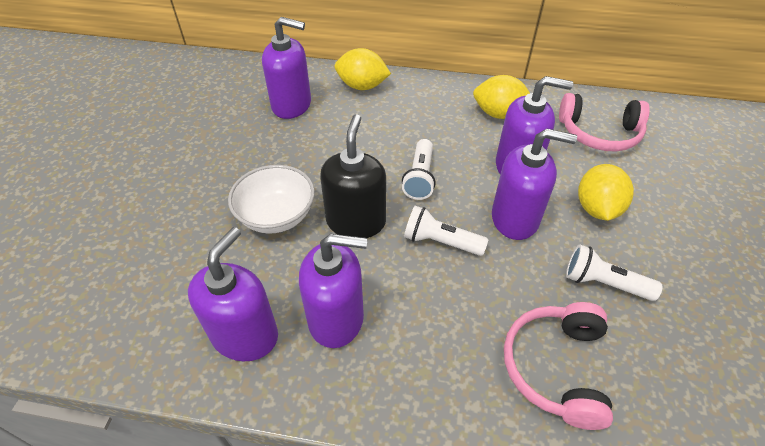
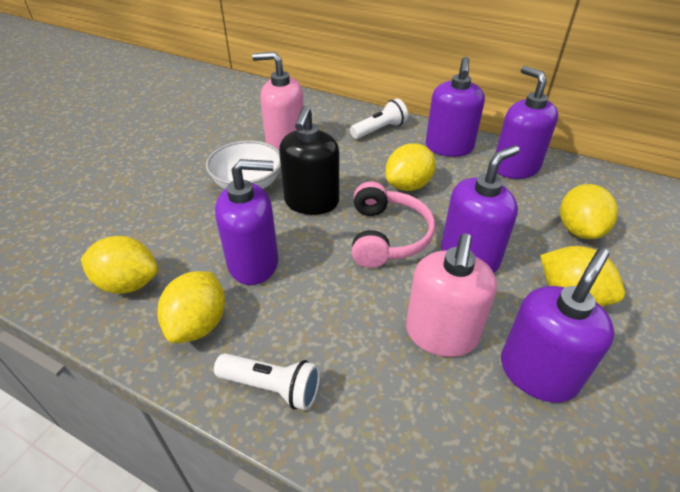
pink headphones: 2 -> 1
pink soap dispenser: 0 -> 2
white flashlight: 3 -> 2
yellow lemon: 3 -> 5

